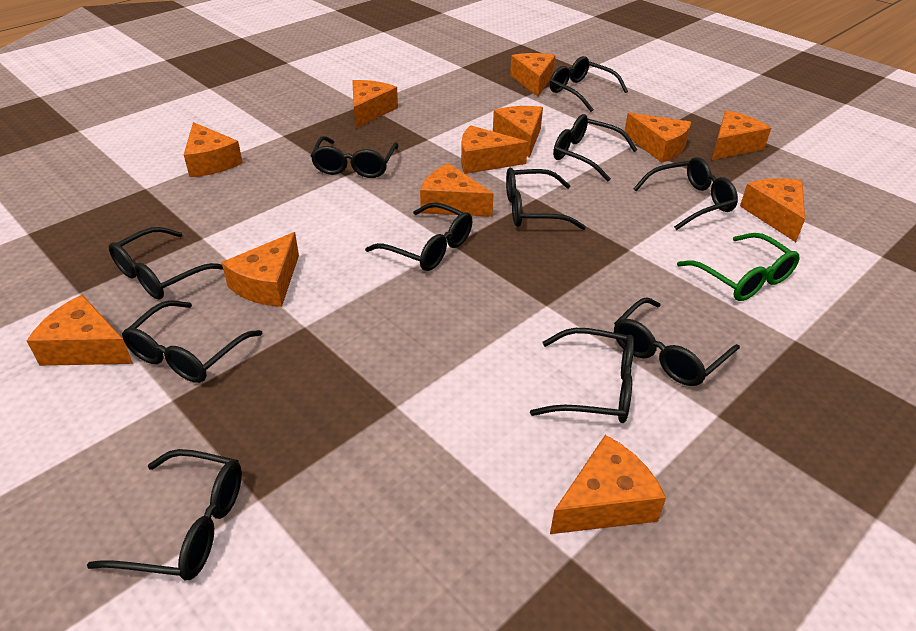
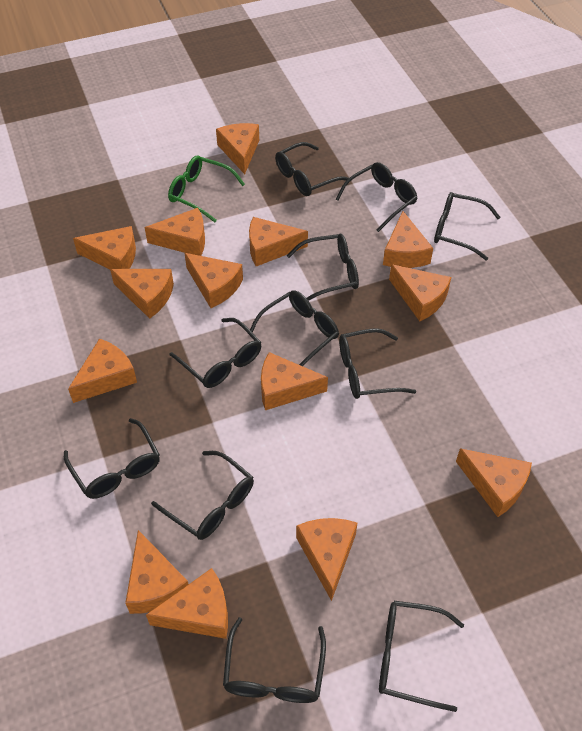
orange cheese: 12 -> 14

